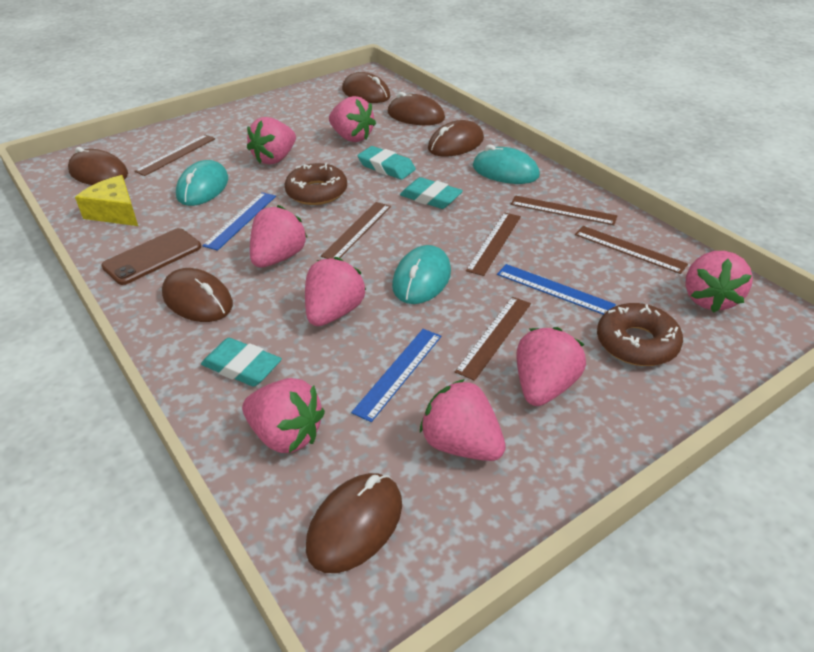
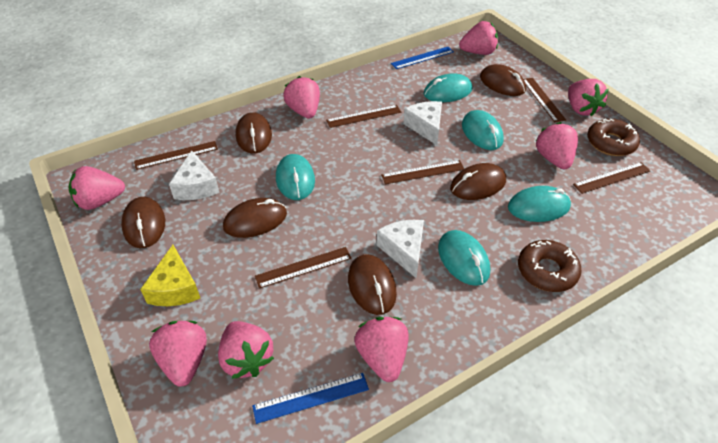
blue ruler: 3 -> 2
brown phone: 1 -> 0
turquoise eraser: 3 -> 0
turquoise mouse: 3 -> 5
white cheese: 0 -> 3

